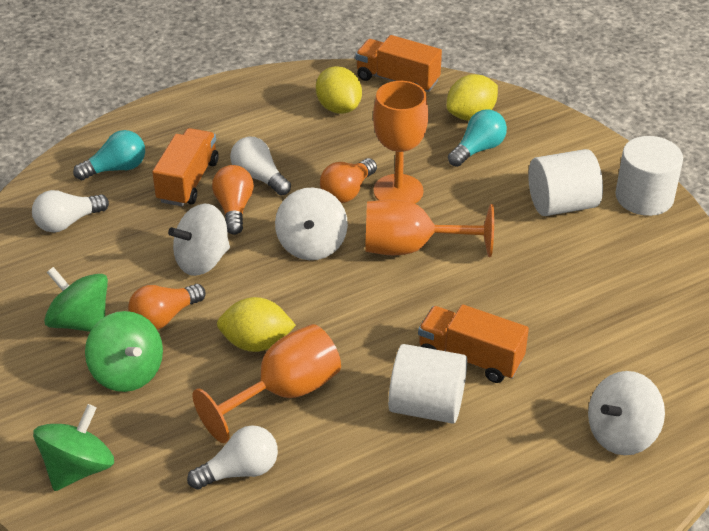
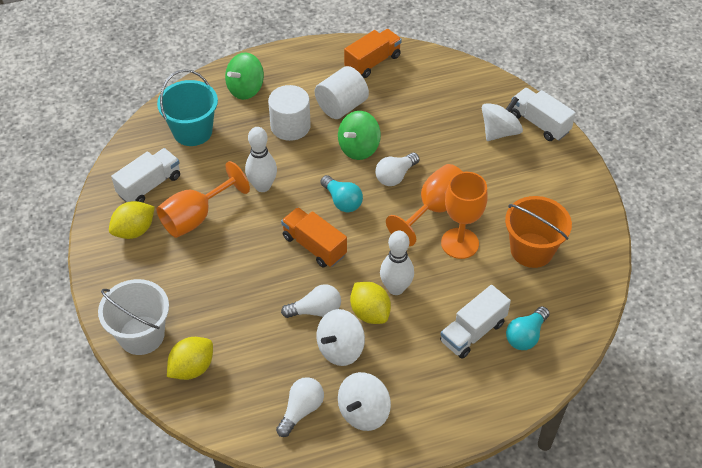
green spinning top: 3 -> 2
orange bucket: 0 -> 1
orange light bulb: 3 -> 0
orange truck: 3 -> 2
turquoise bucket: 0 -> 1
white bowling pin: 0 -> 2
white bucket: 0 -> 1
white cylinder: 3 -> 2
white truck: 0 -> 3

